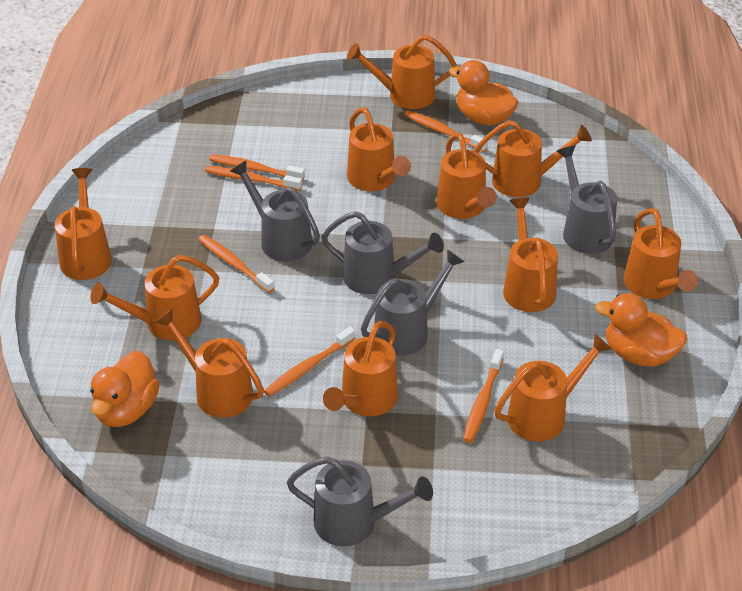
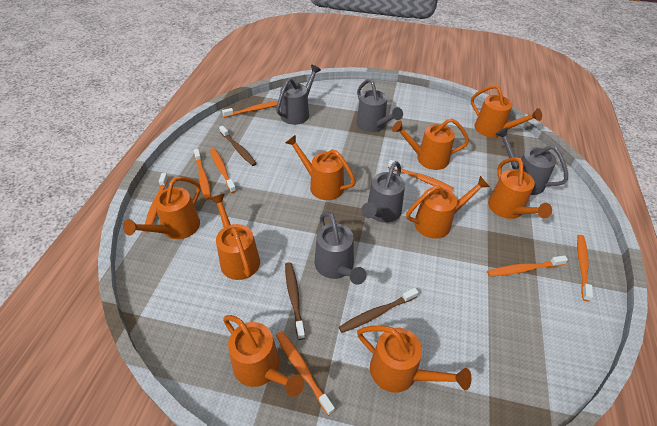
brown toothbrush: 0 -> 3
orange duck: 3 -> 0
orange toothbrush: 6 -> 8
orange watering can: 11 -> 9

